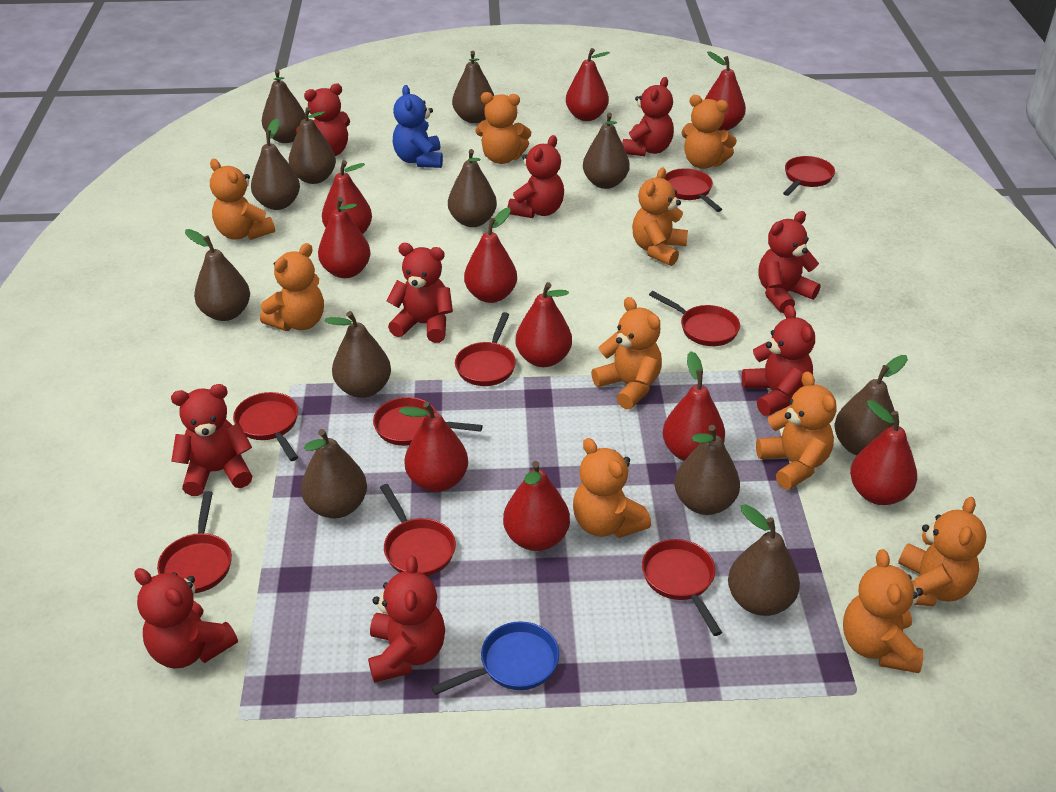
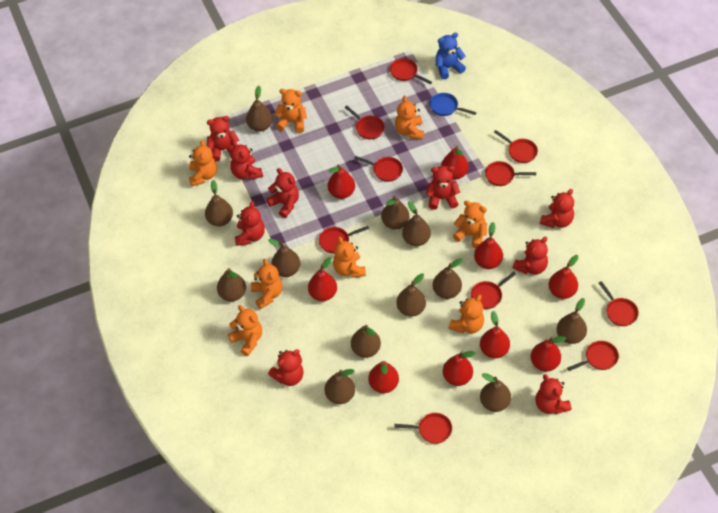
orange teddy bear: 10 -> 8
red pan: 9 -> 10
red pear: 10 -> 9

